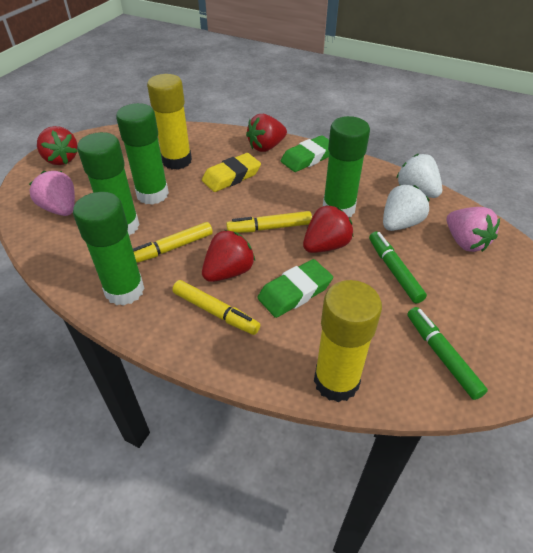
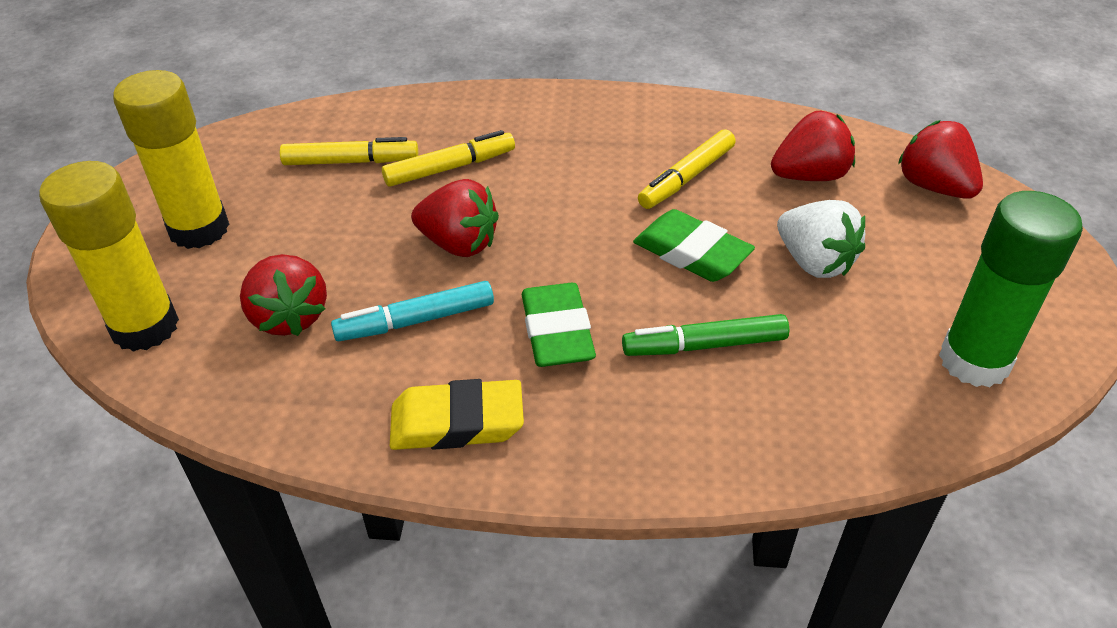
green glue stick: 4 -> 1
green marker: 2 -> 1
pink strawberry: 2 -> 0
turquoise marker: 0 -> 1
white strawberry: 2 -> 1

